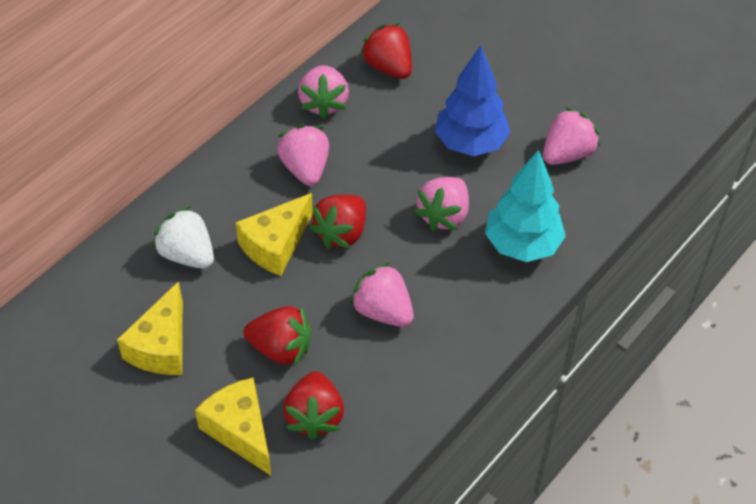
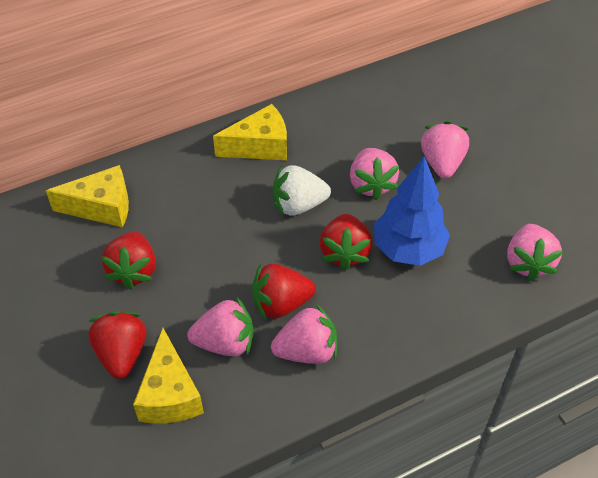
turquoise tree: 1 -> 0

